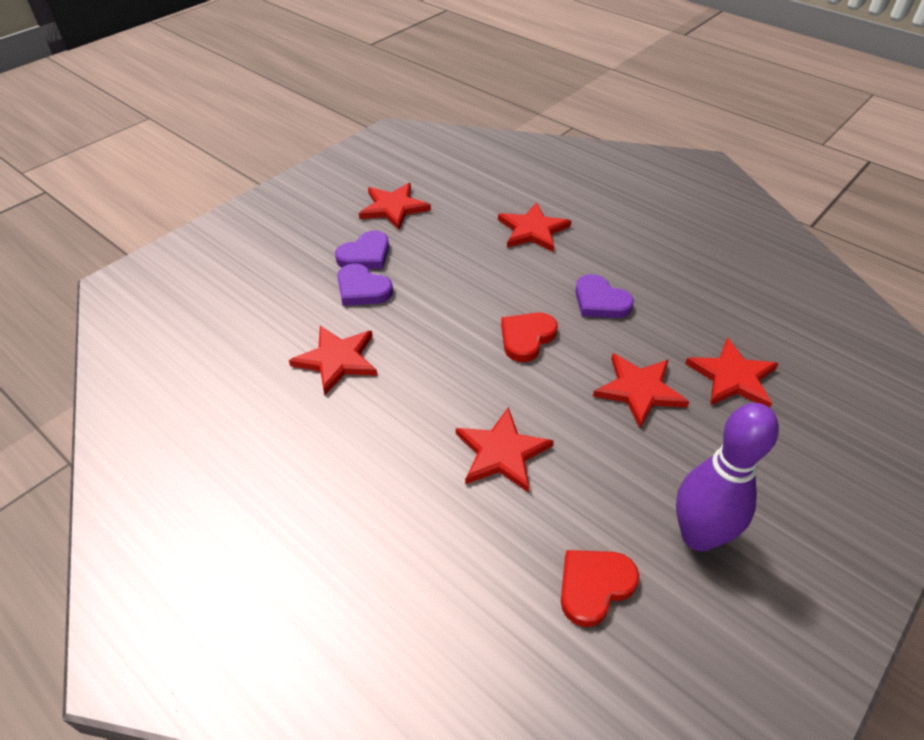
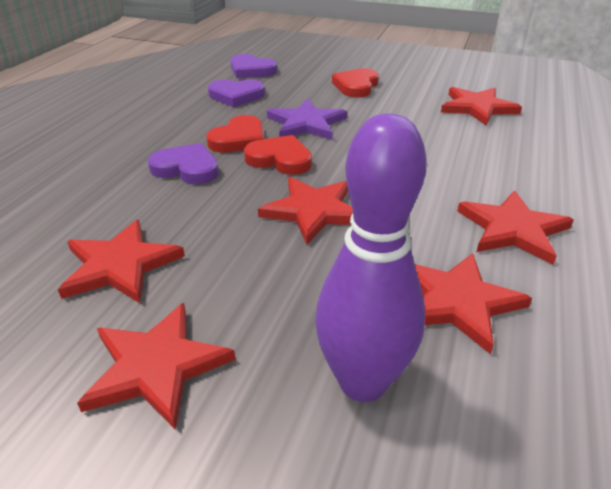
purple star: 0 -> 1
red heart: 2 -> 3

